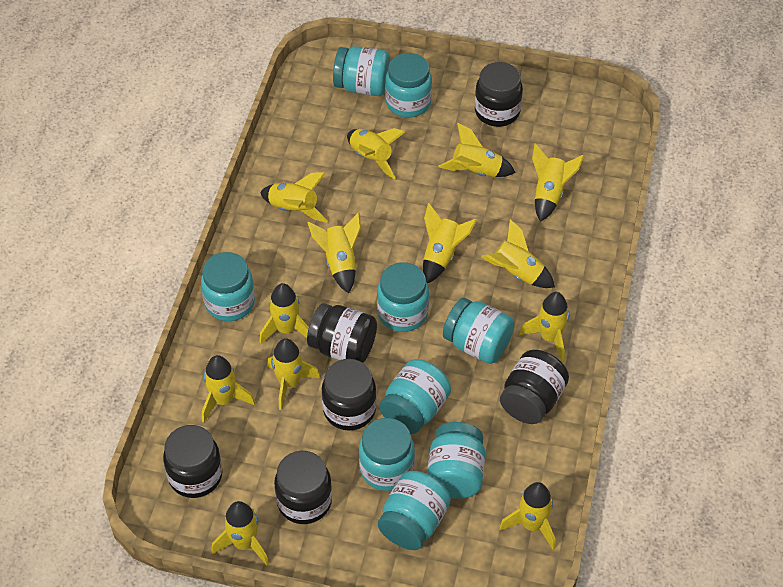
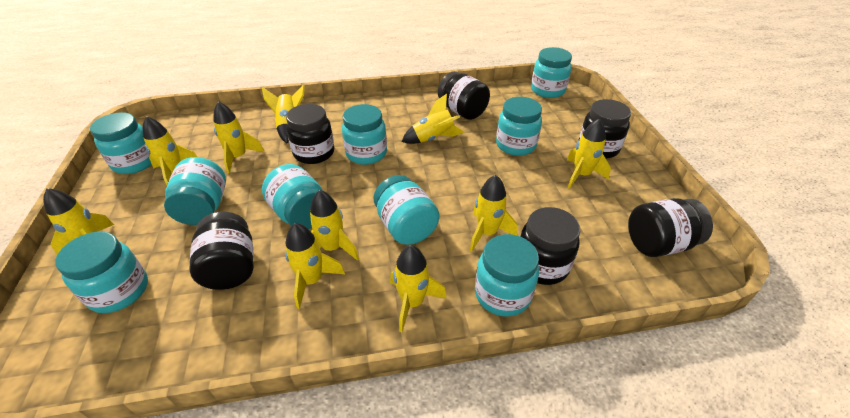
yellow rocket: 13 -> 10

